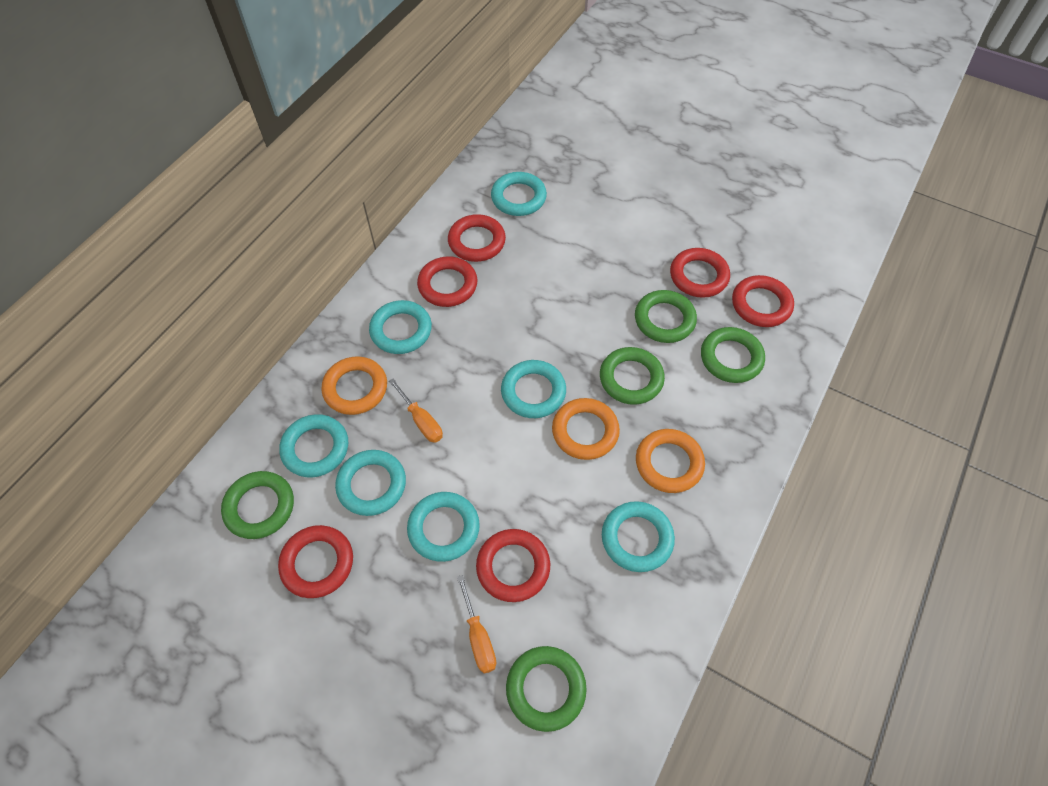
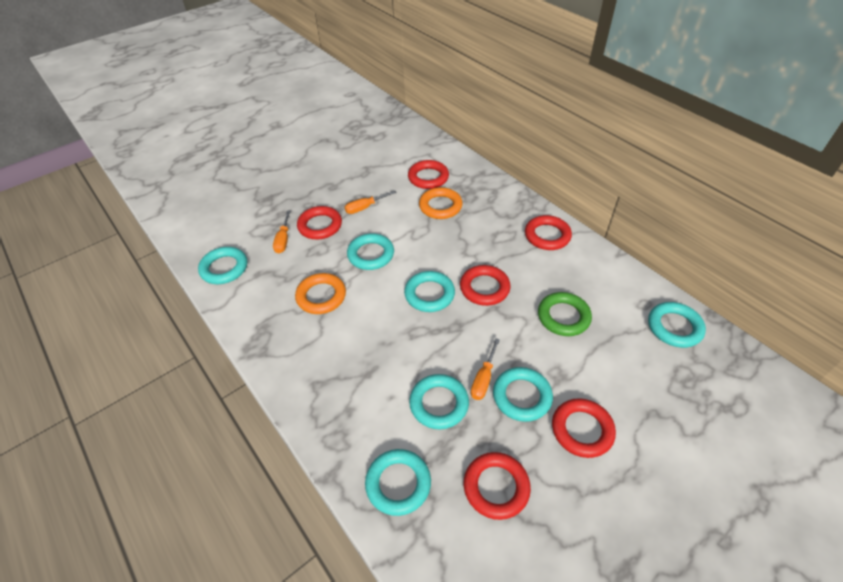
green ring: 5 -> 1
orange ring: 3 -> 2
orange screwdriver: 2 -> 3

